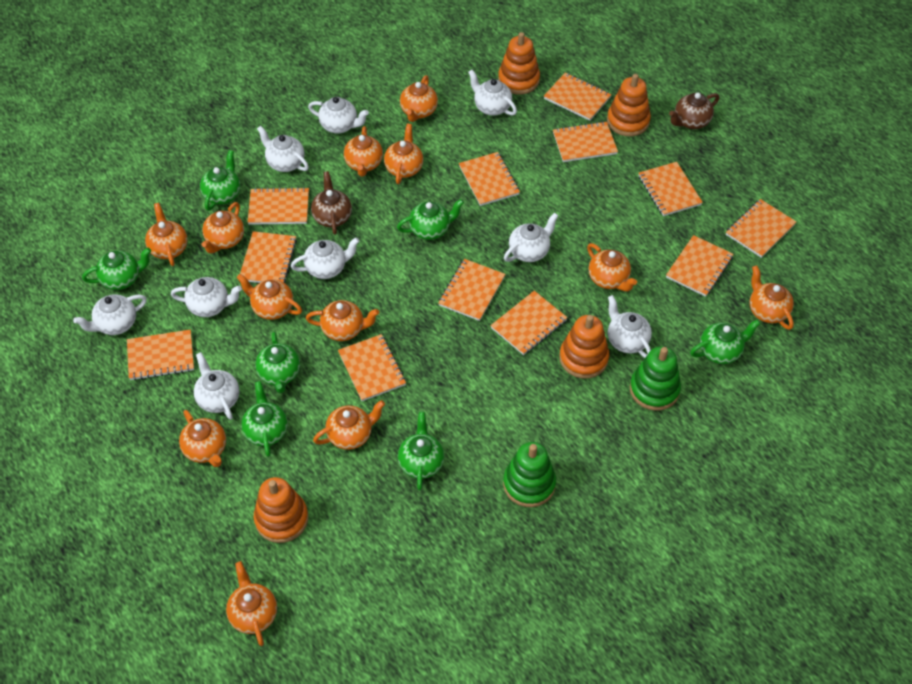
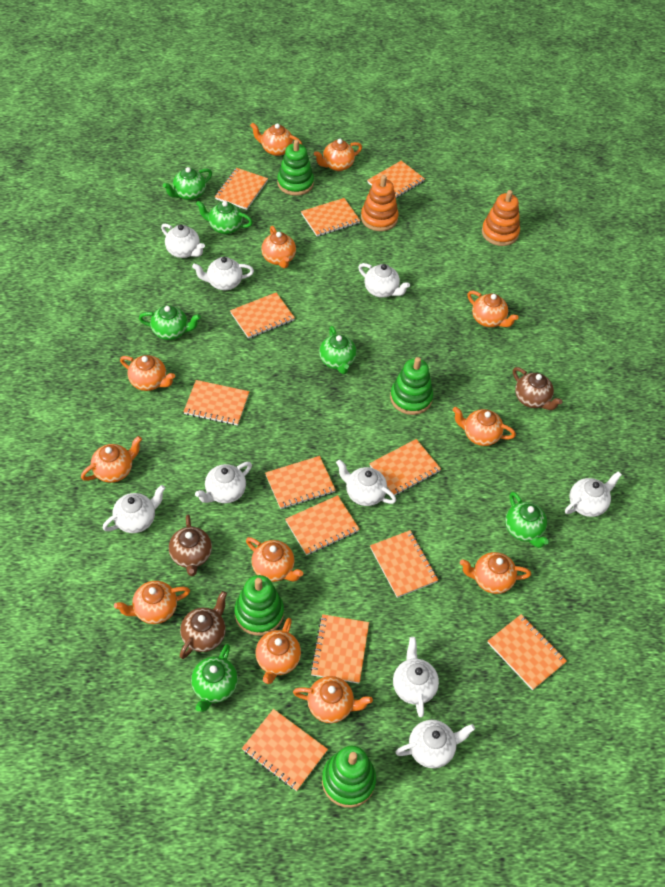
brown teapot: 2 -> 3
green stacking toy: 2 -> 4
green teapot: 7 -> 6
orange stacking toy: 4 -> 2

